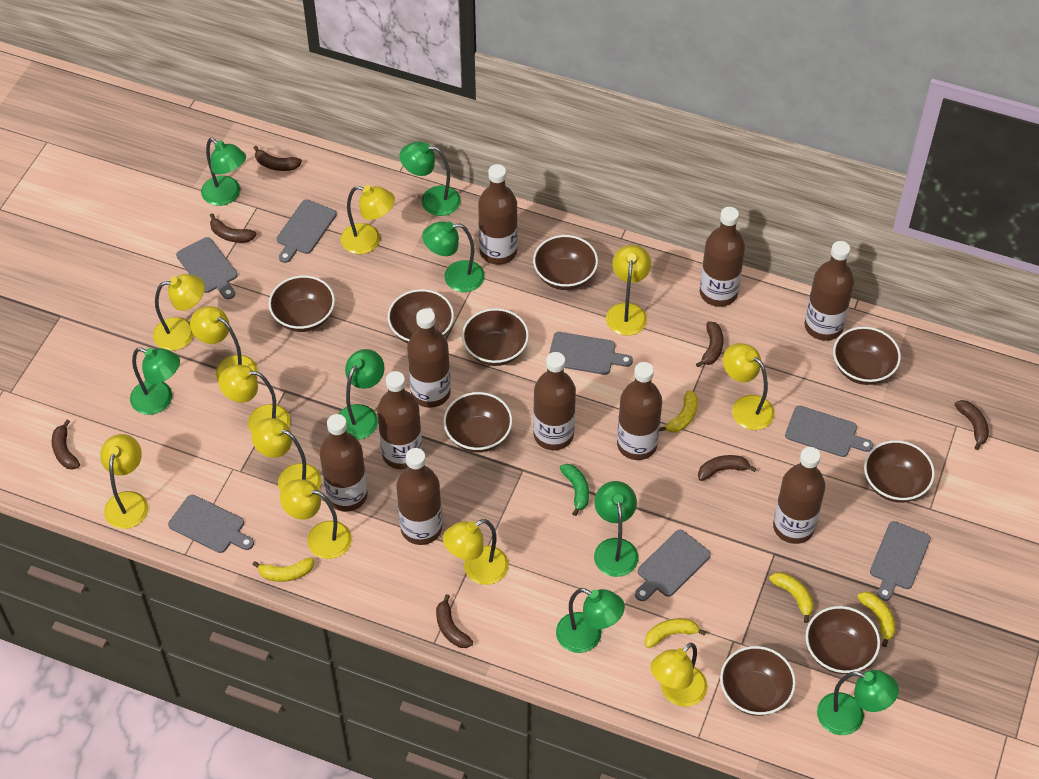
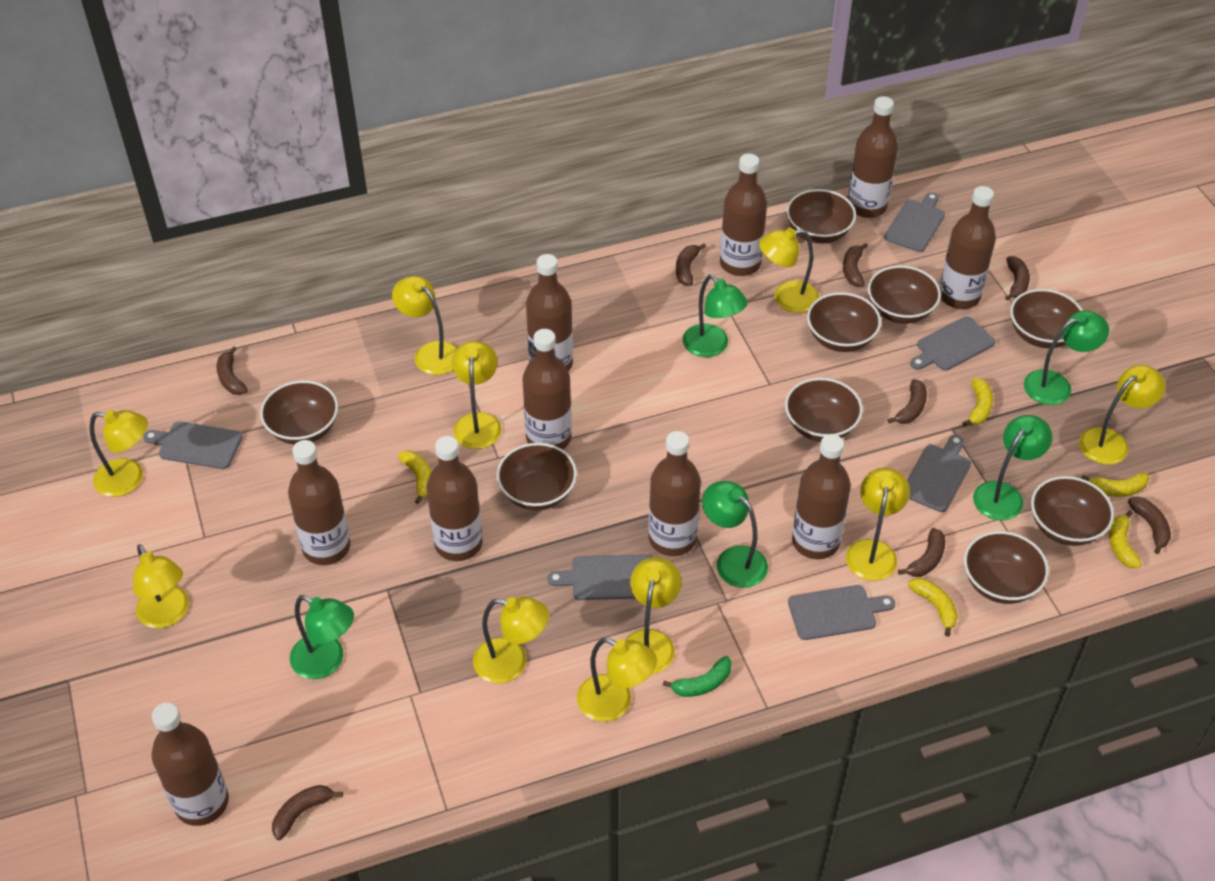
brown banana: 7 -> 8
green lamp: 8 -> 5
grey cutting board: 7 -> 6
yellow lamp: 11 -> 10

